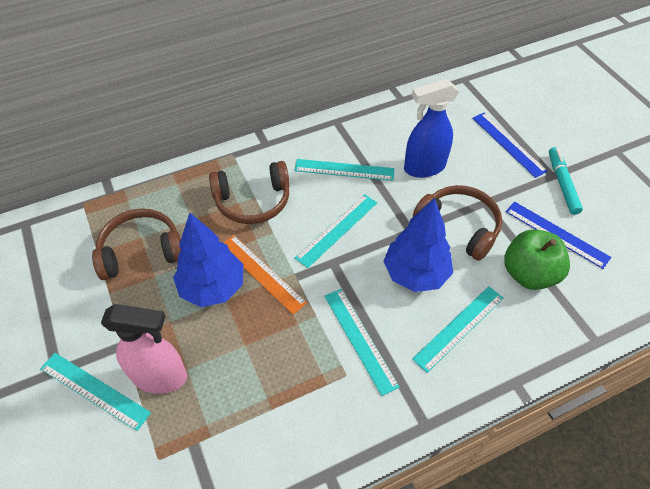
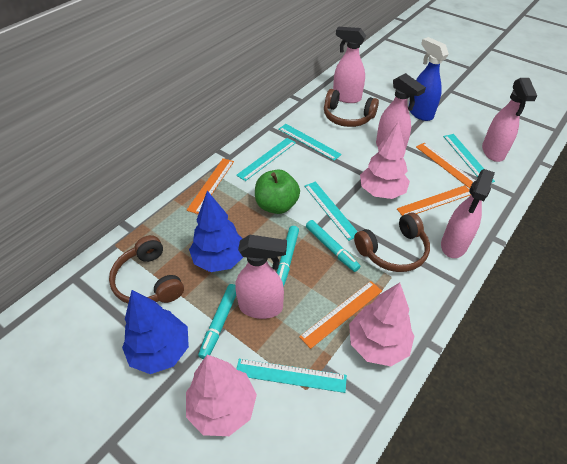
blue ruler: 2 -> 0
orange ruler: 1 -> 4
pink spray bottle: 1 -> 5
pink tree: 0 -> 3
turquoise marker: 1 -> 3

